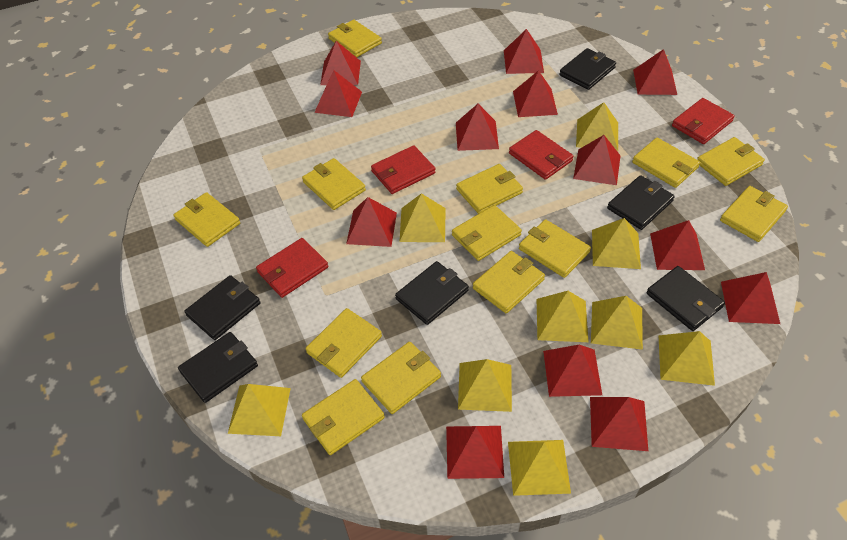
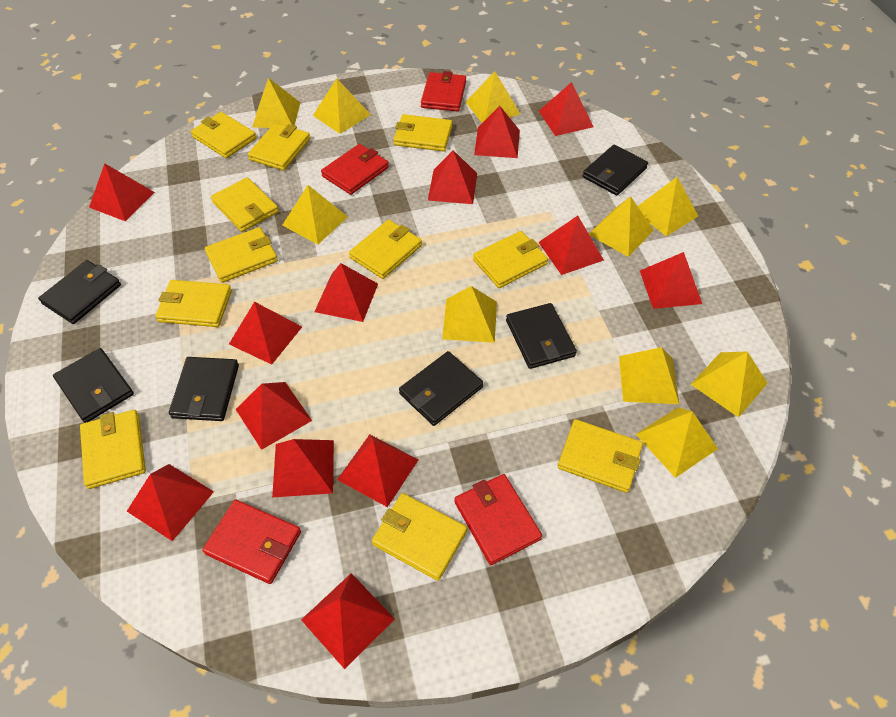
yellow pyramid: 9 -> 10
yellow wallet: 13 -> 11

